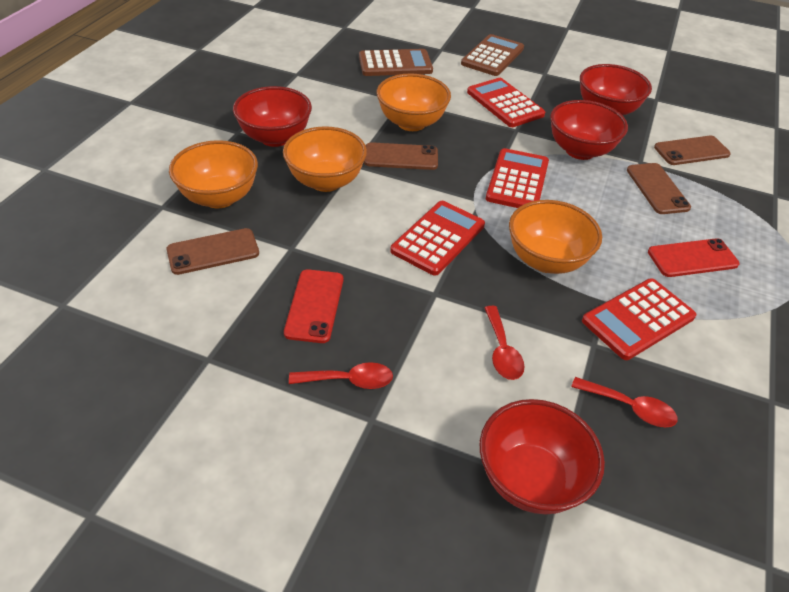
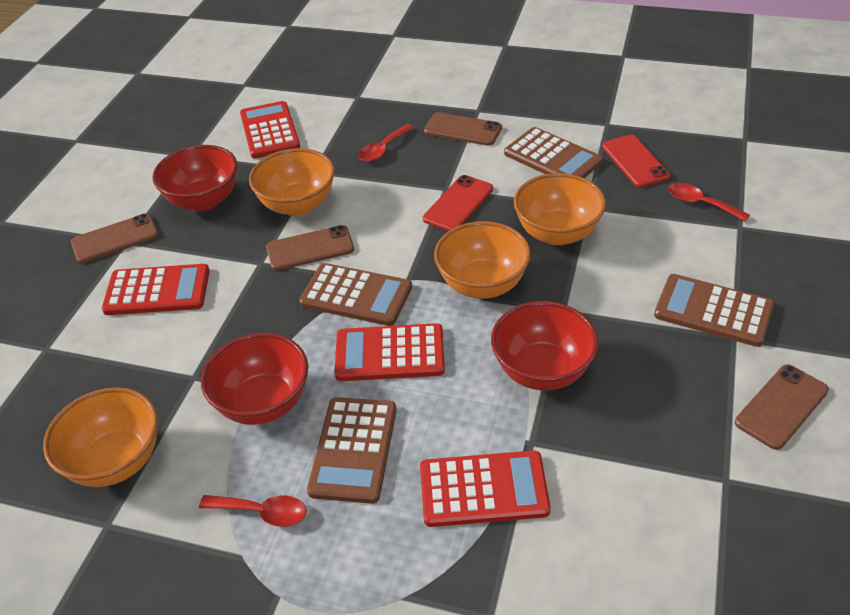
brown calculator: 2 -> 4
red bowl: 4 -> 3

